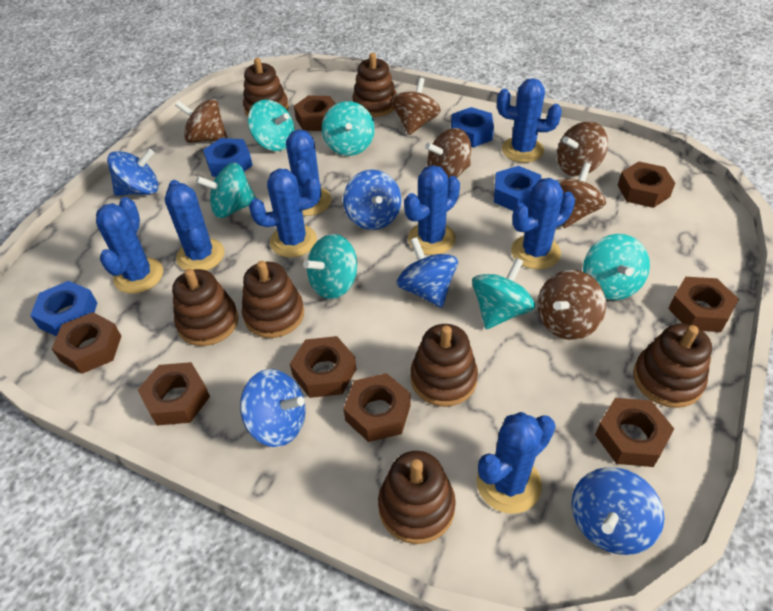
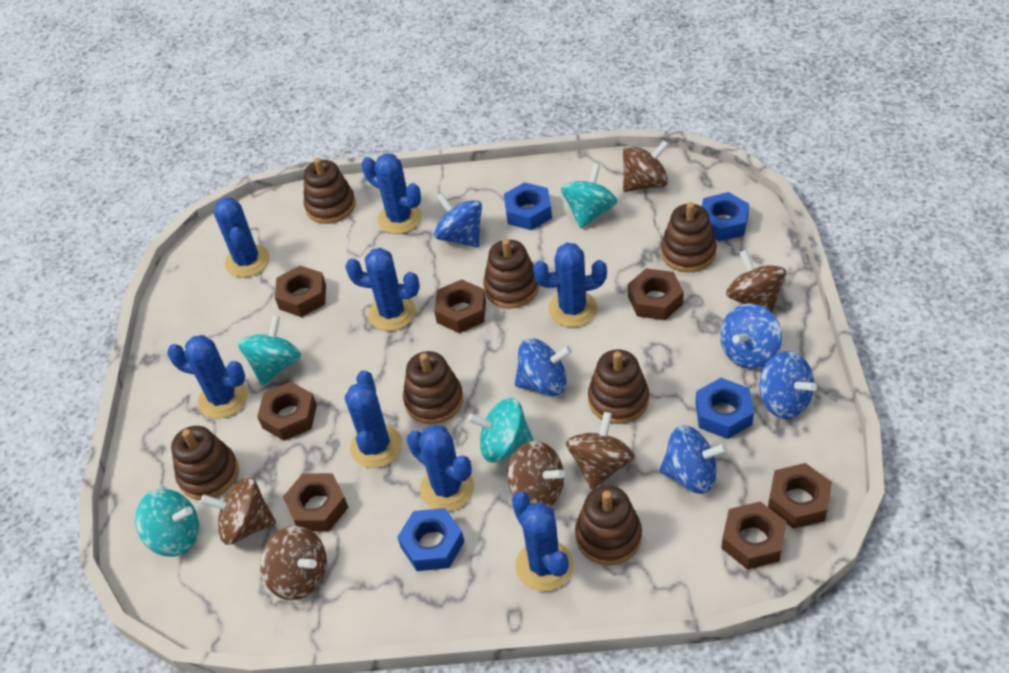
brown nut: 8 -> 7
turquoise spinning top: 6 -> 4

